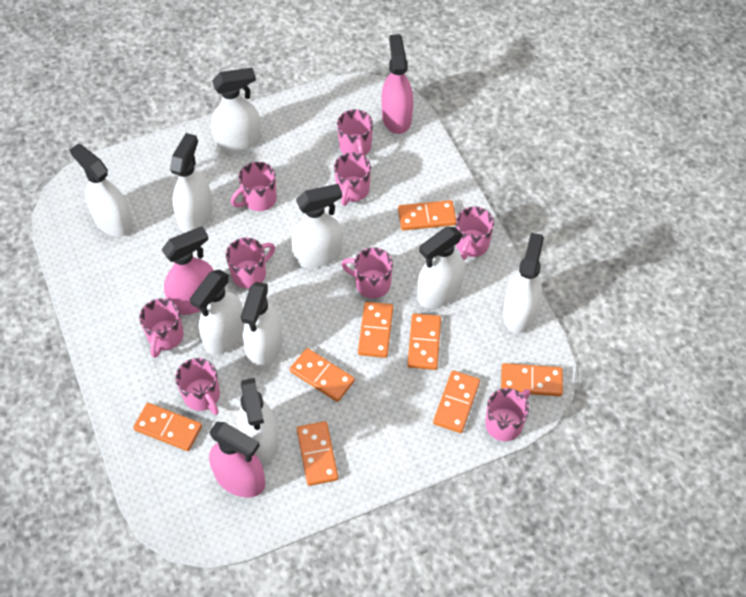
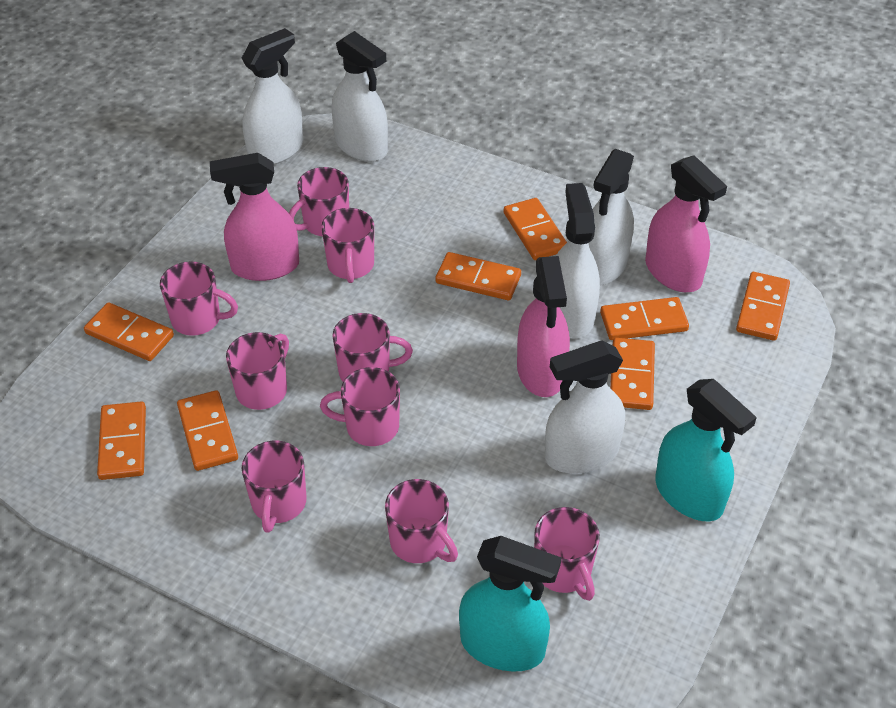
turquoise spray bottle: 0 -> 2
white spray bottle: 9 -> 5

